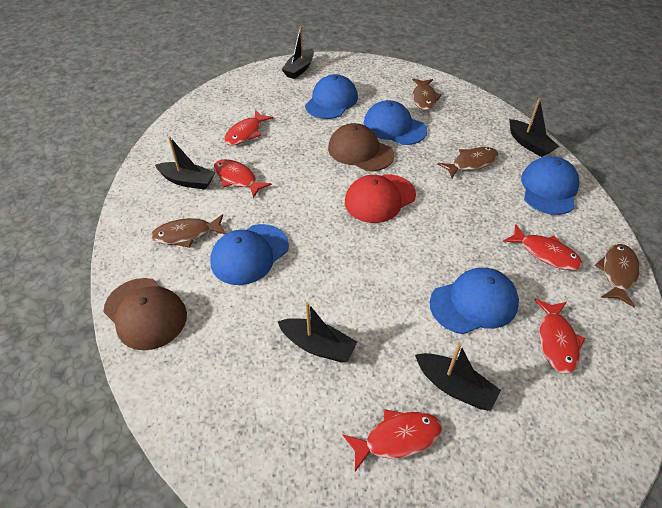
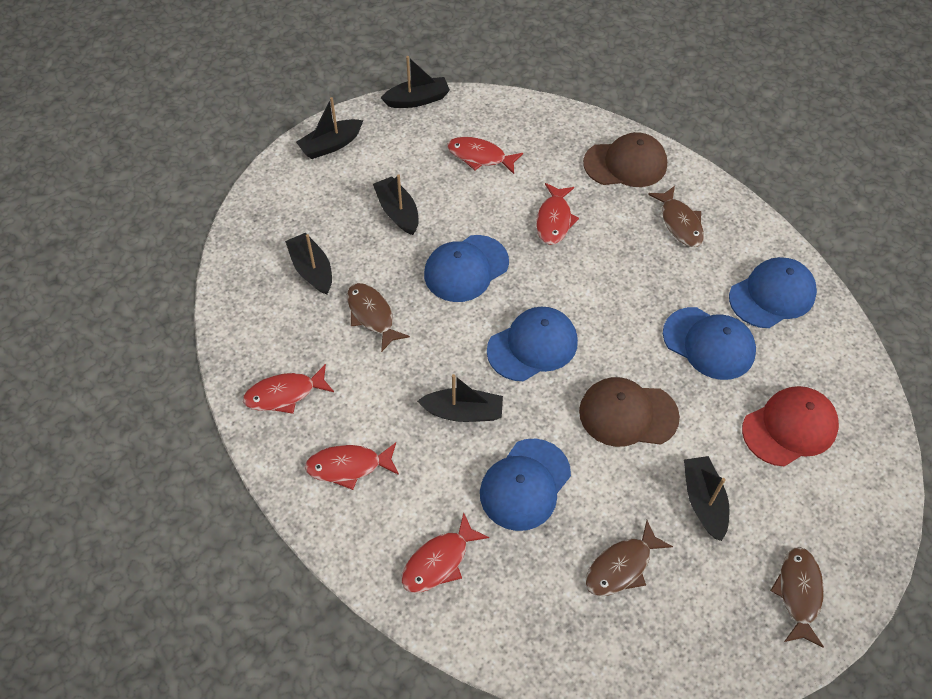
black boat: 5 -> 6

